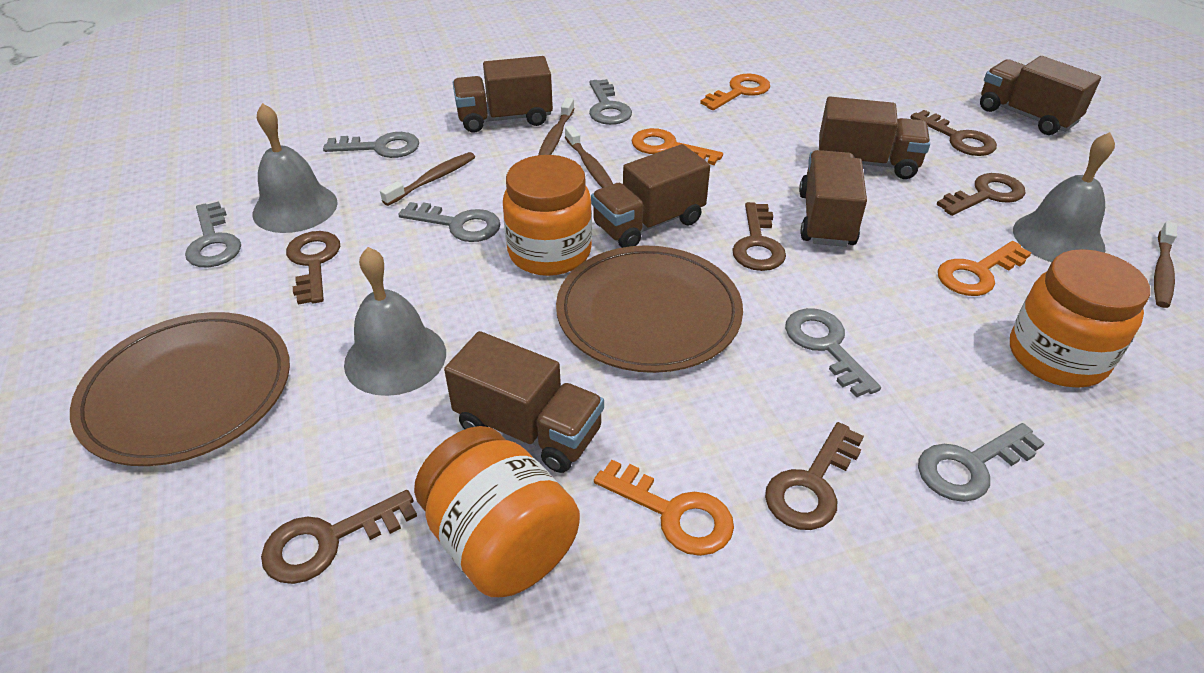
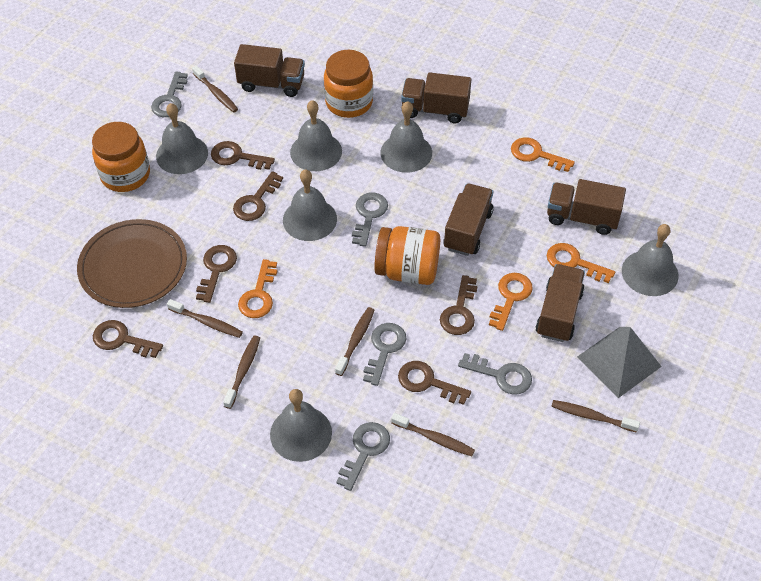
brown plate: 2 -> 1
brown toothbrush: 4 -> 6
brown truck: 6 -> 5
grey bell: 3 -> 6
grey key: 6 -> 5
grey pyramid: 0 -> 1

